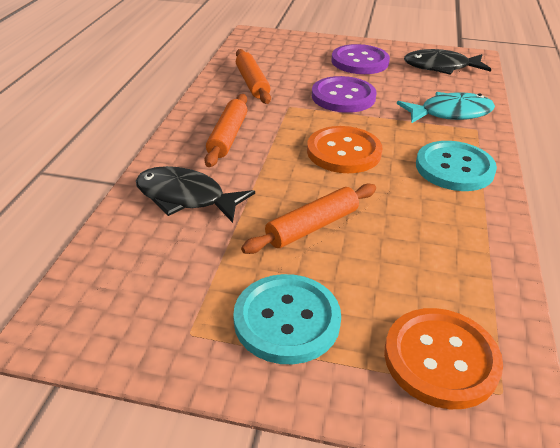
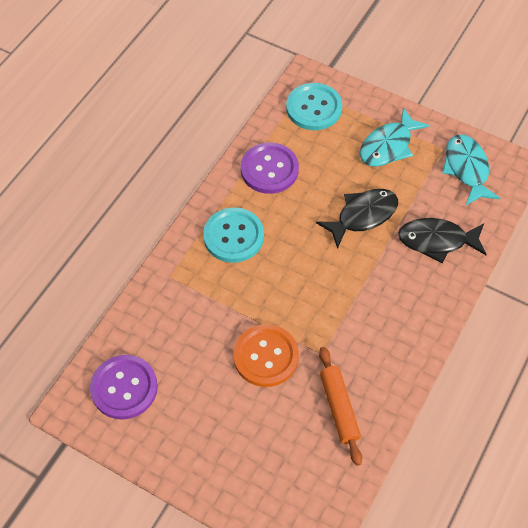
orange button: 2 -> 1
orange rolling pin: 3 -> 1
turquoise fish: 1 -> 2

